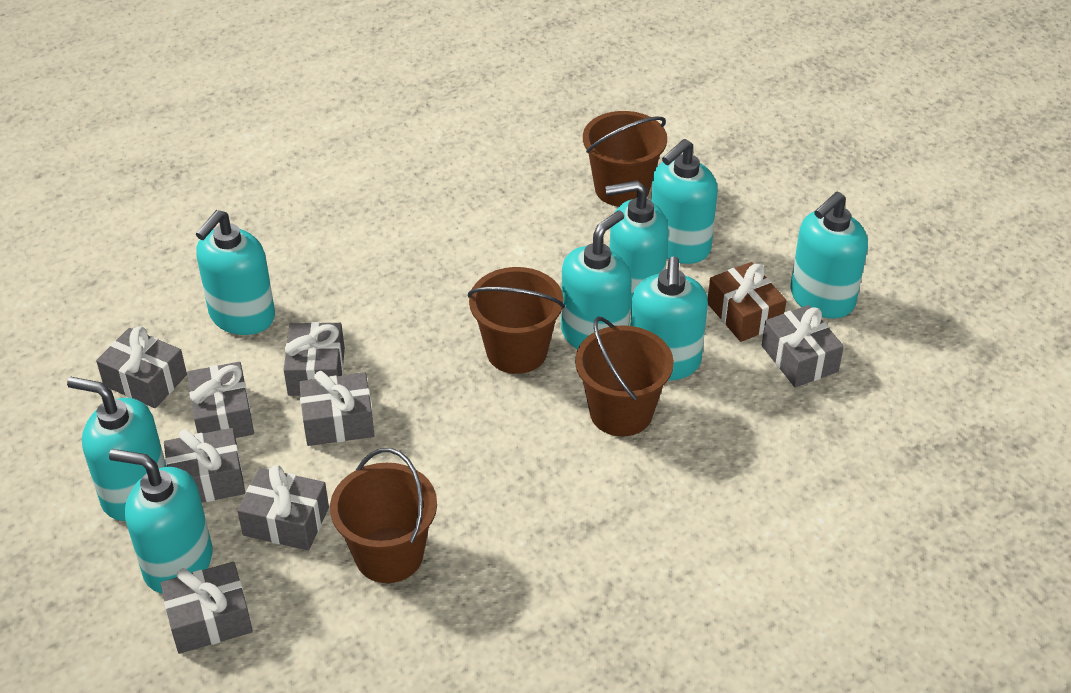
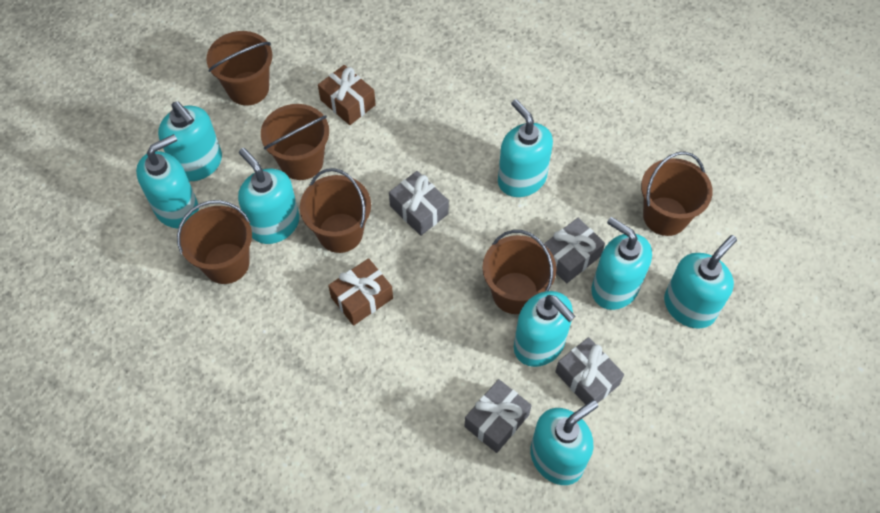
brown bucket: 4 -> 6
brown gift: 1 -> 2
grey gift: 8 -> 4

